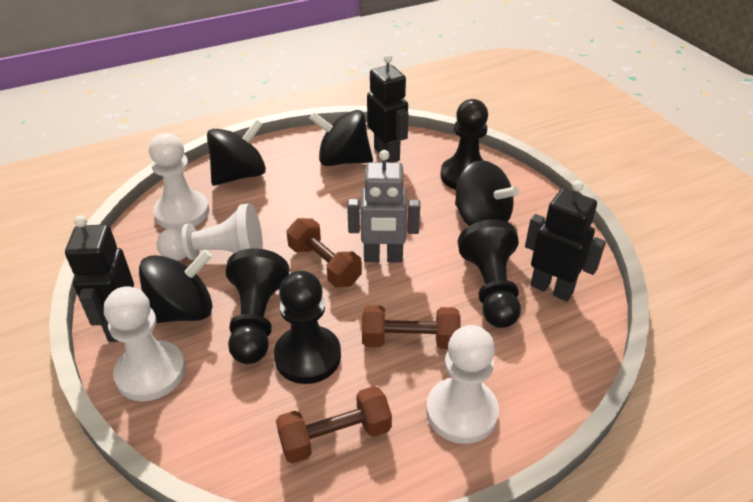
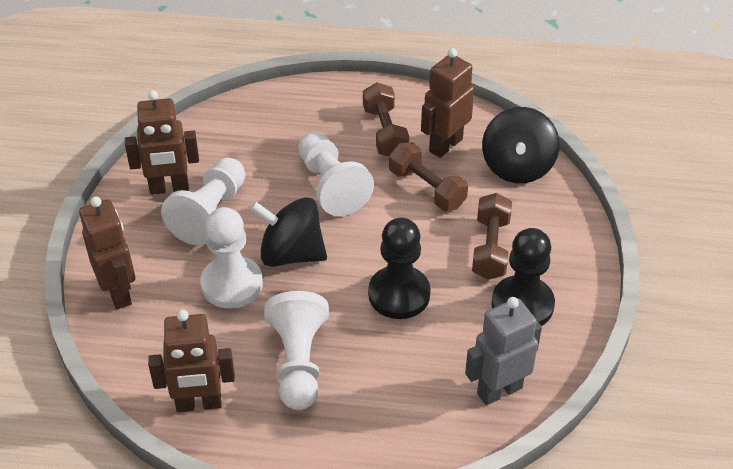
black pawn: 4 -> 2
black robot: 3 -> 0
black spinning top: 4 -> 2
brown robot: 0 -> 4

